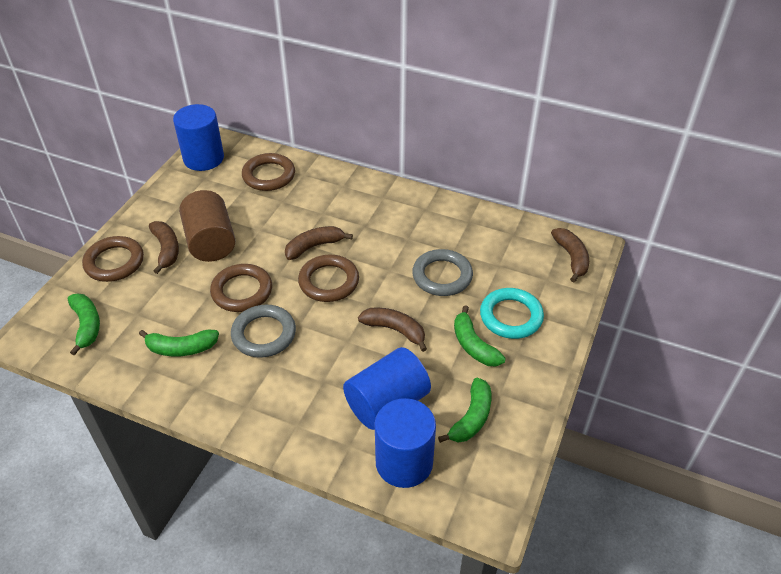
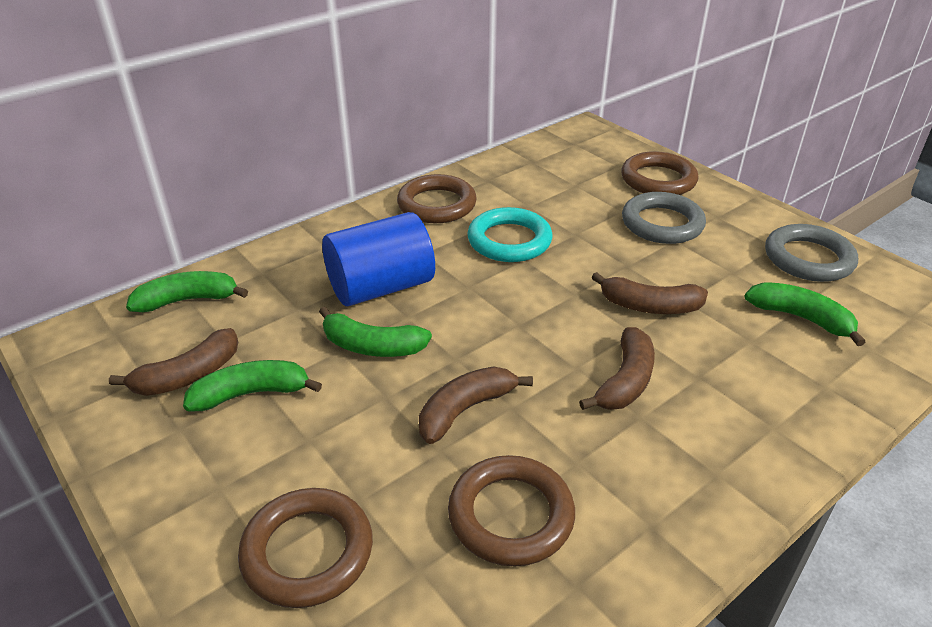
blue cylinder: 3 -> 1
brown cylinder: 1 -> 0

